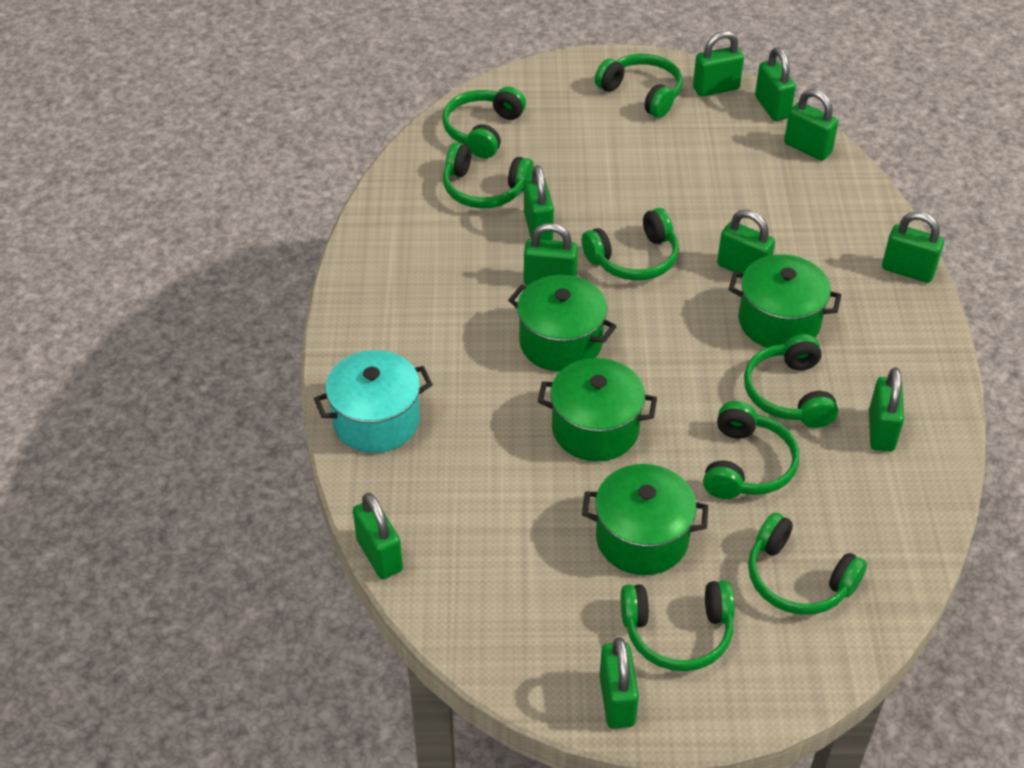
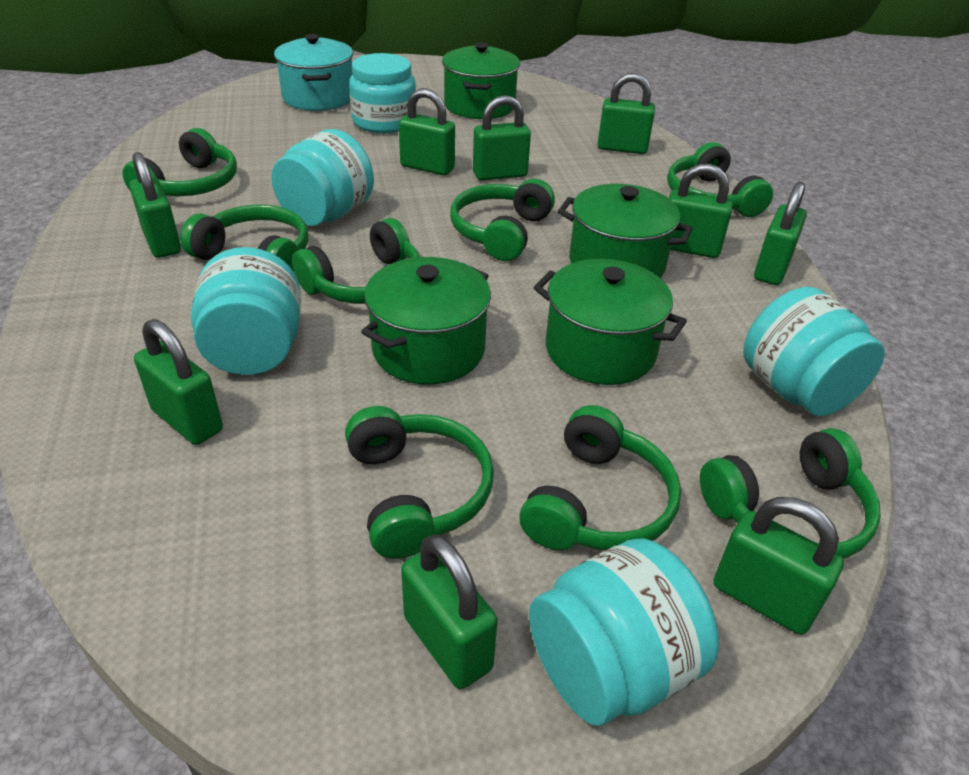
green padlock: 10 -> 9
turquoise jar: 0 -> 5

